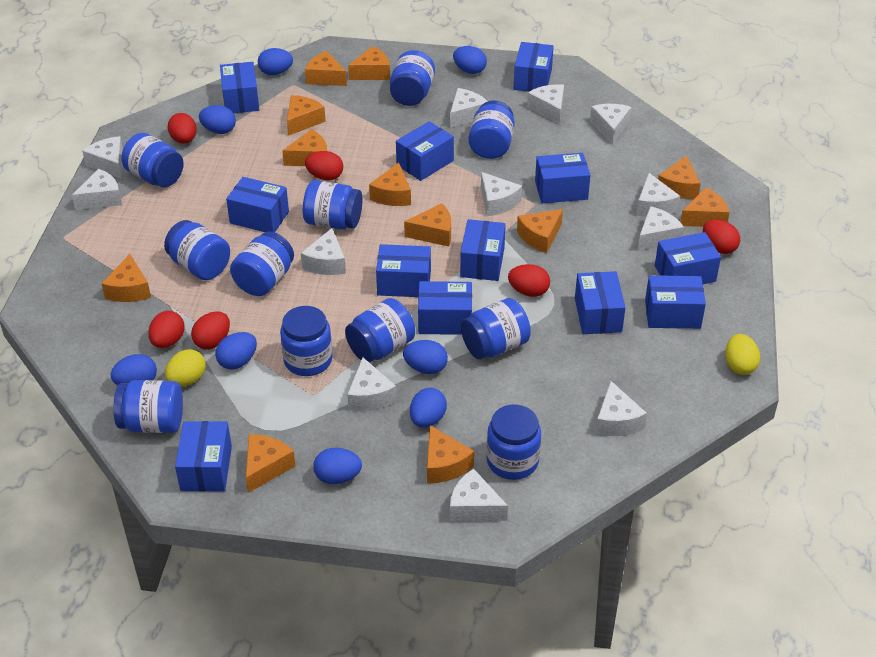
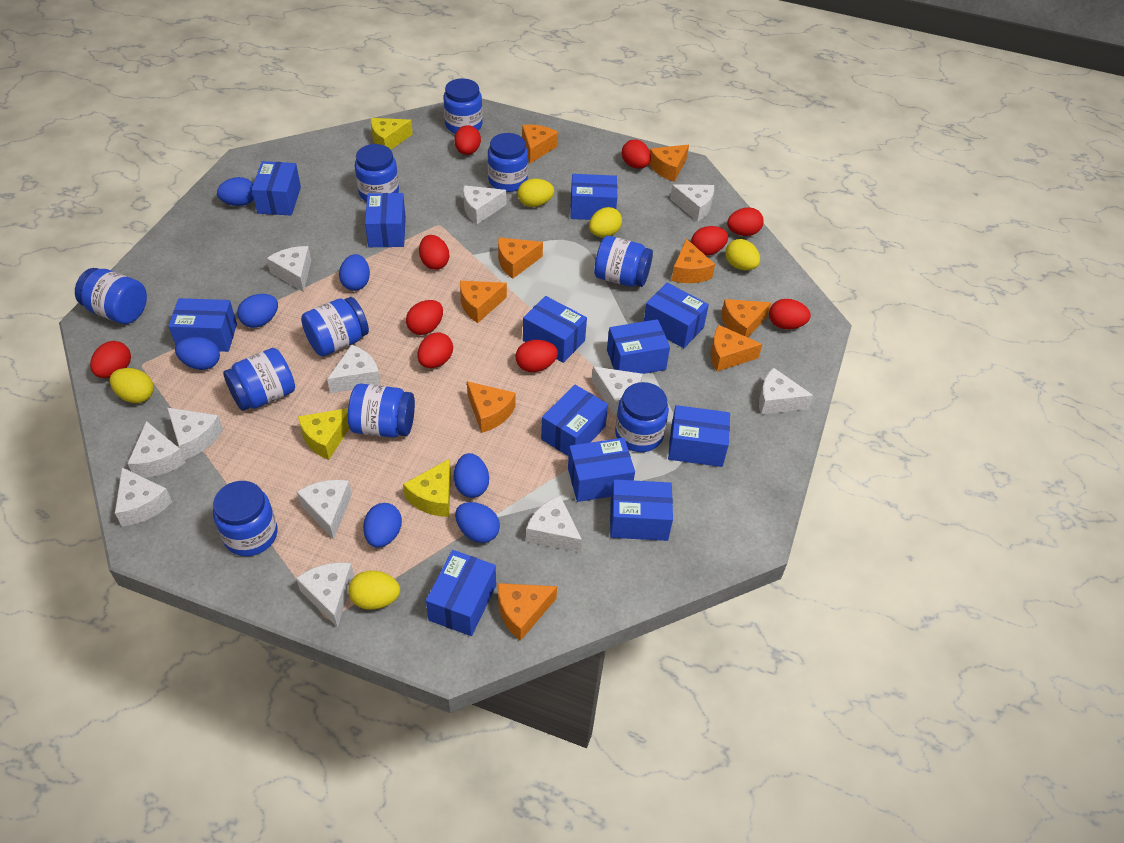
blue egg: 8 -> 7
blue jar: 11 -> 10
orange cheese: 12 -> 9
red egg: 6 -> 10
yellow cheese: 0 -> 3
yellow egg: 2 -> 5

